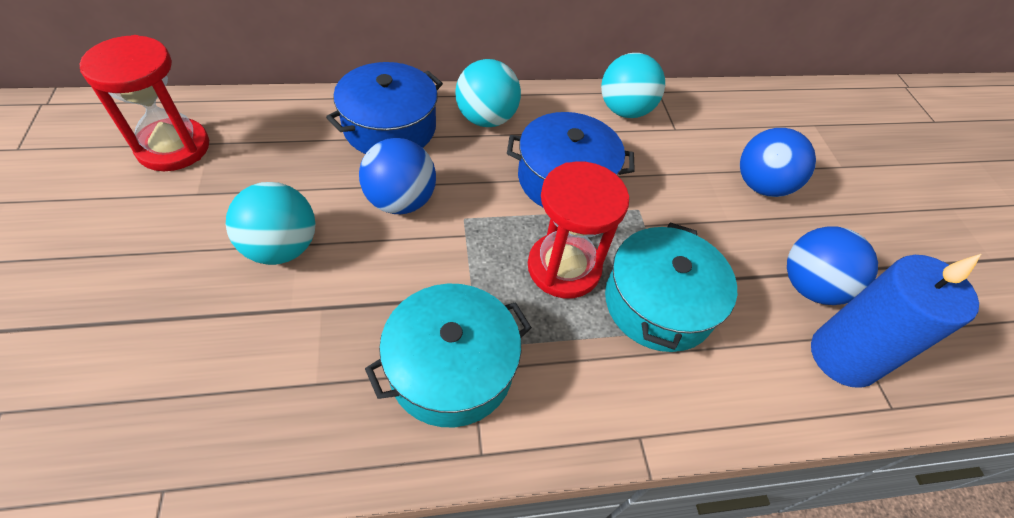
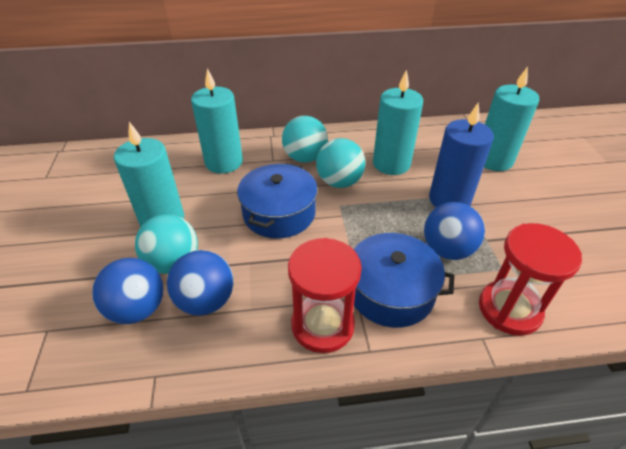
turquoise candle: 0 -> 4
turquoise pot: 2 -> 0

